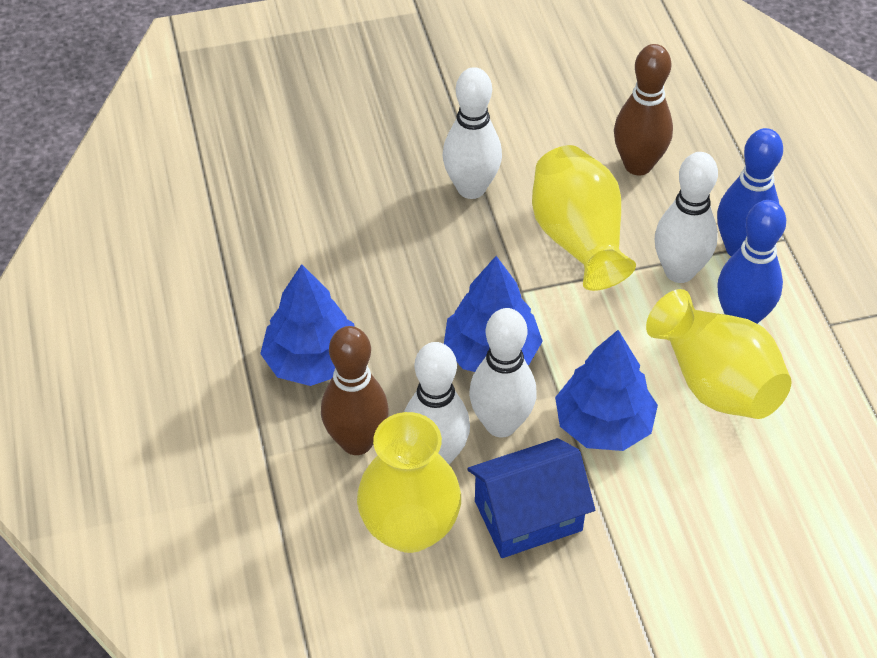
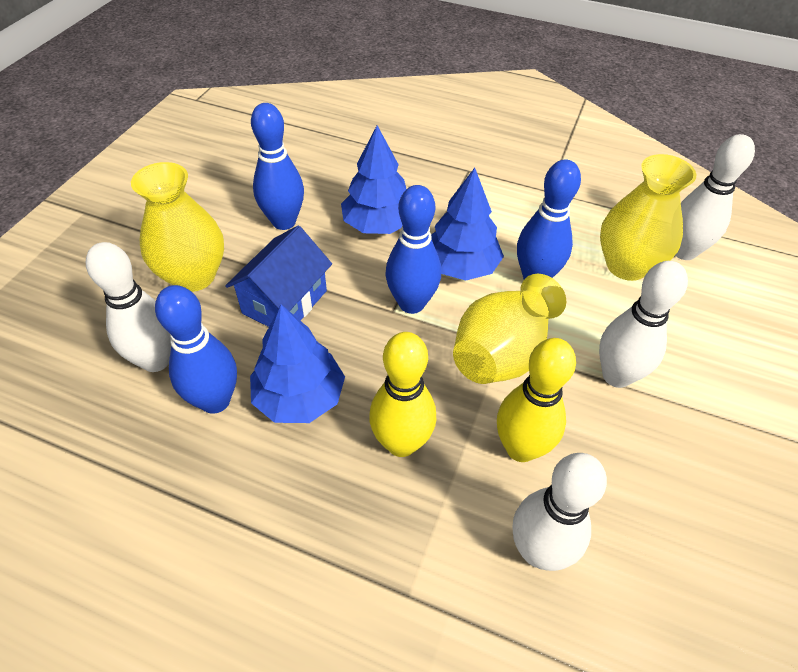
blue bowling pin: 2 -> 4
brown bowling pin: 2 -> 0
yellow bowling pin: 0 -> 2

